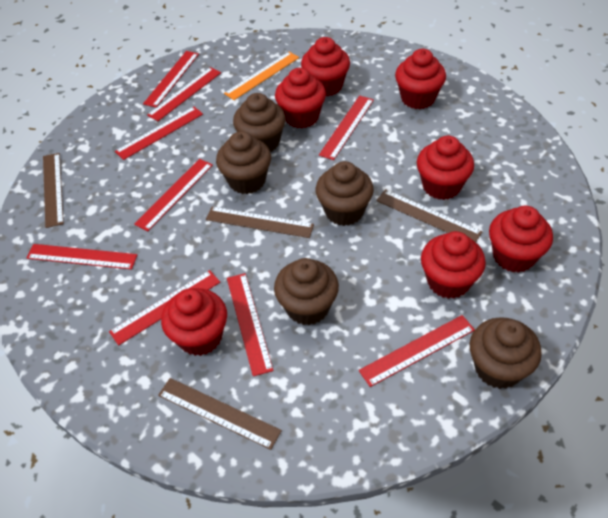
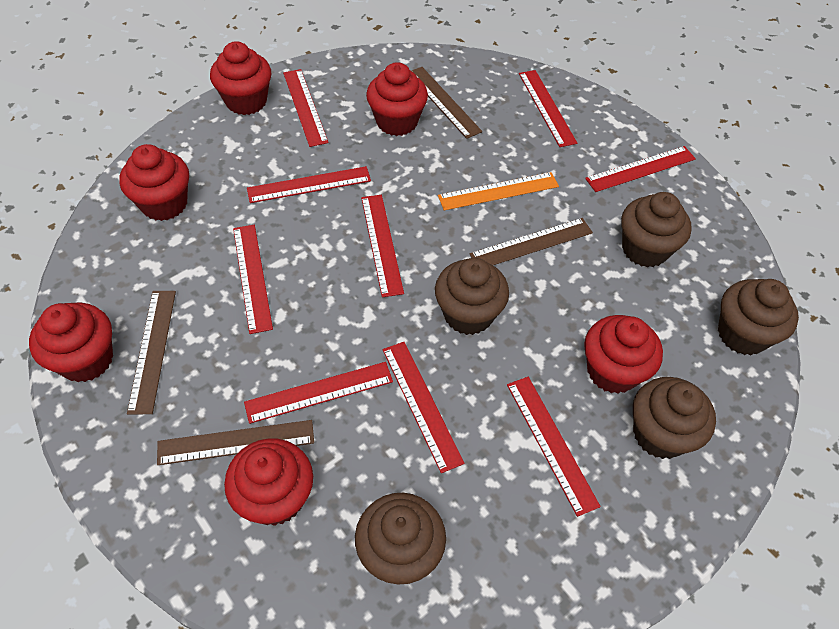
red cupcake: 7 -> 6

